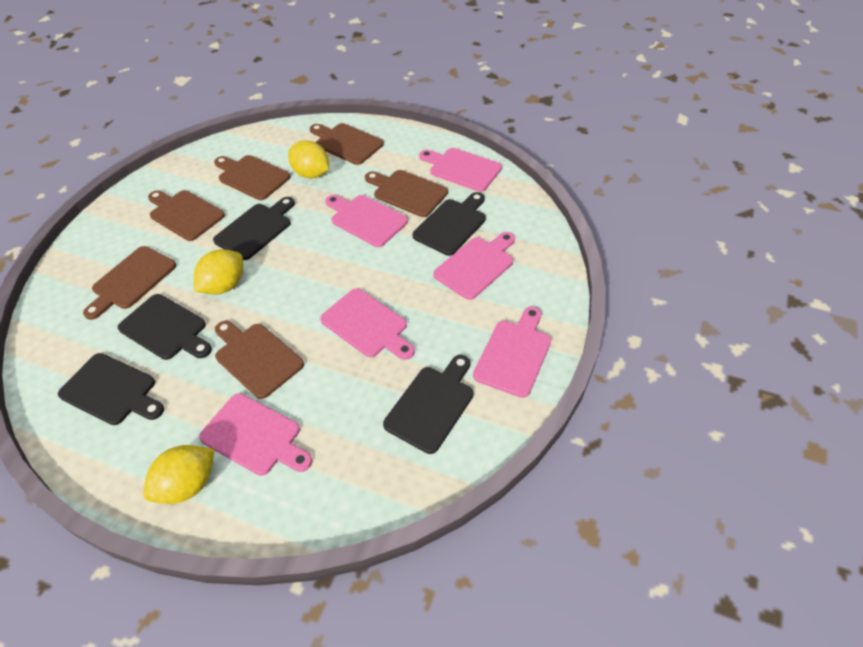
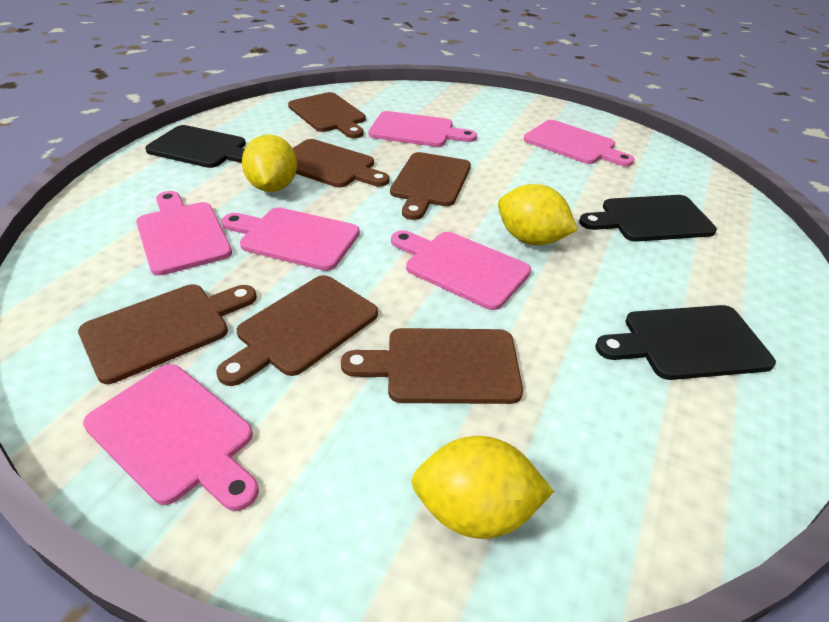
black cutting board: 5 -> 3

